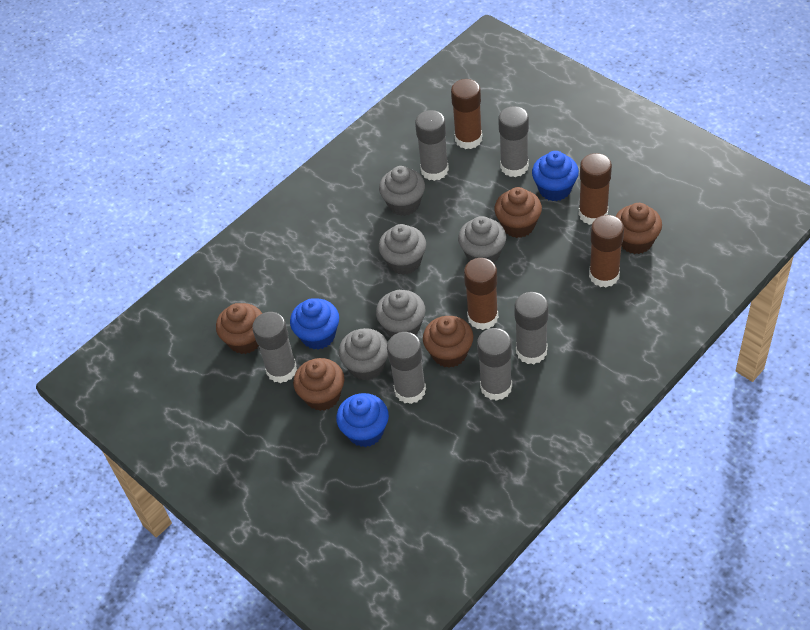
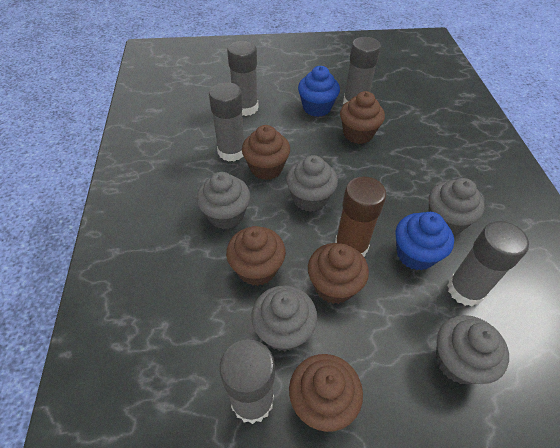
blue cupcake: 3 -> 2
brown glue stick: 4 -> 1
grey glue stick: 6 -> 5

